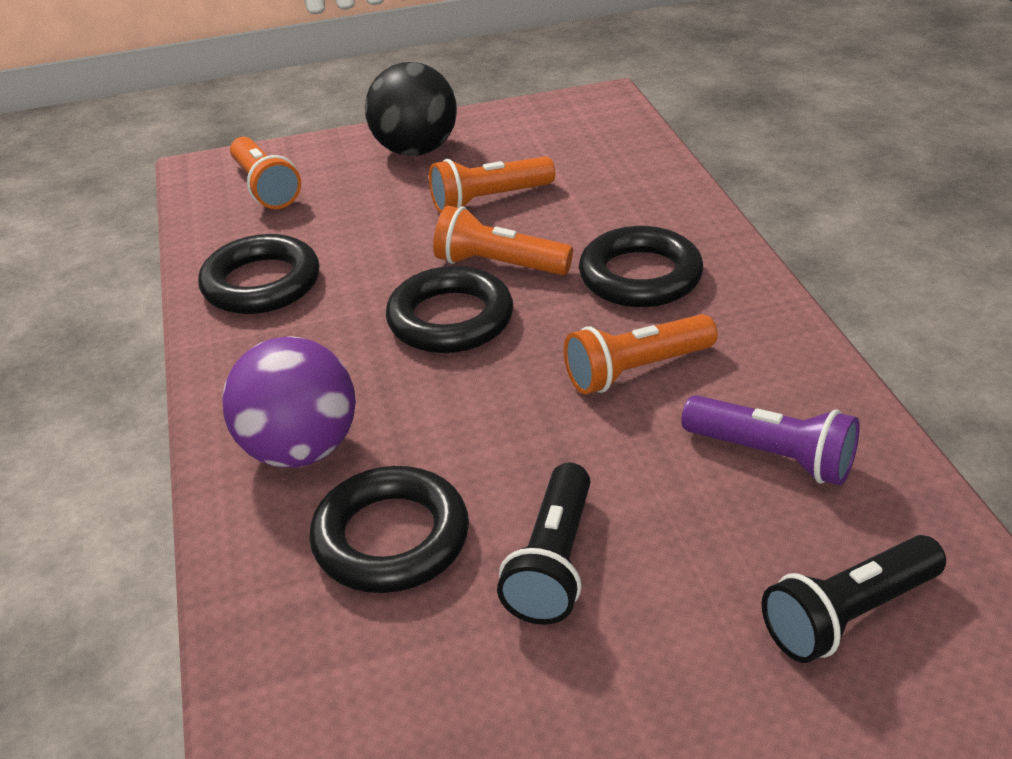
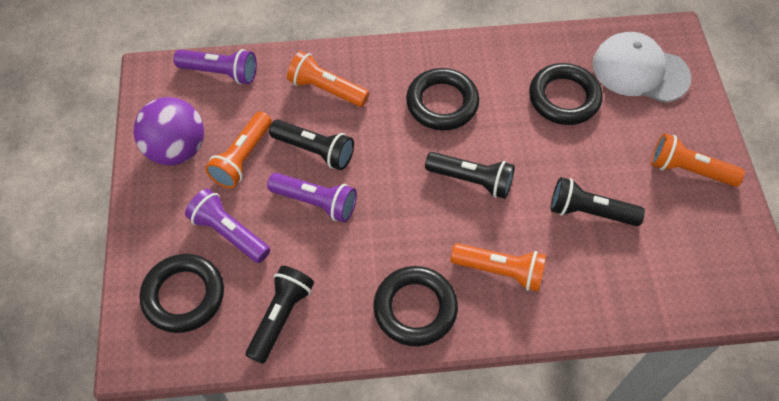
black ball: 1 -> 0
black flashlight: 2 -> 4
purple flashlight: 1 -> 3
white cap: 0 -> 1

